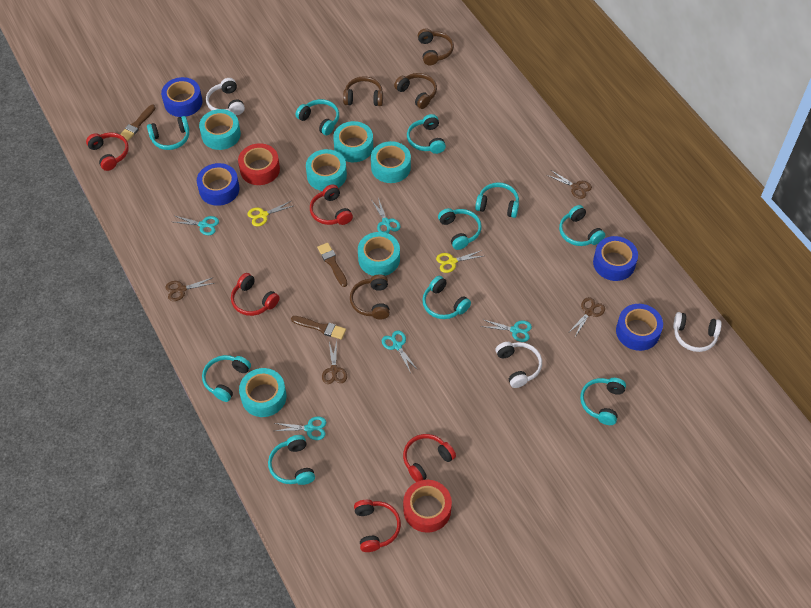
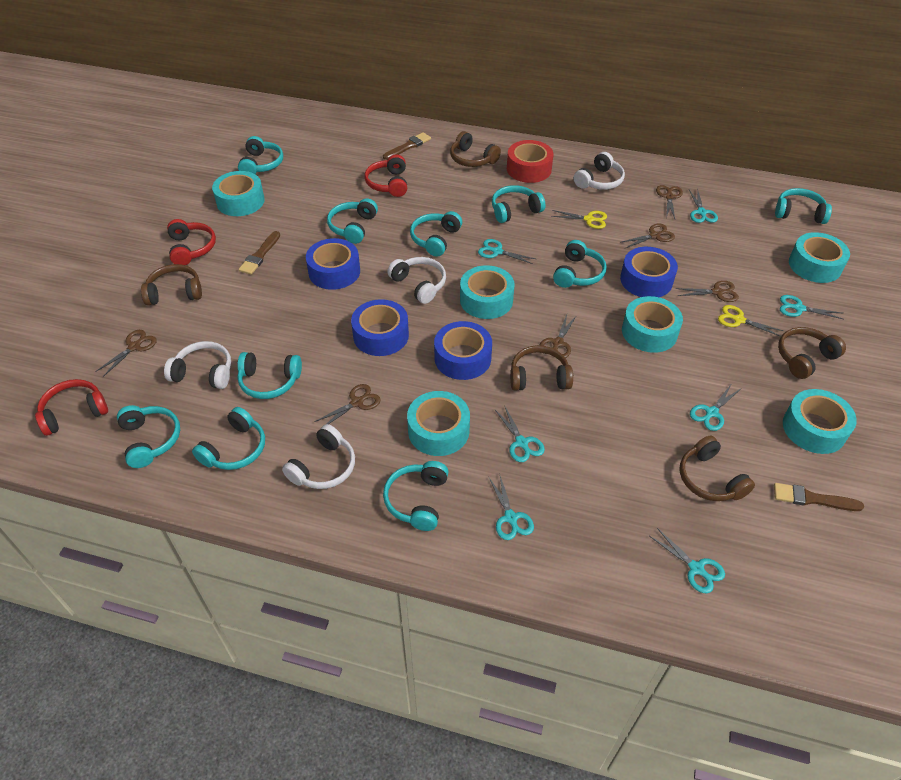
brown headphones: 4 -> 5
brown scissors: 4 -> 6
red headphones: 5 -> 3
red tape: 2 -> 1
turquoise scissors: 5 -> 7
white headphones: 3 -> 4

